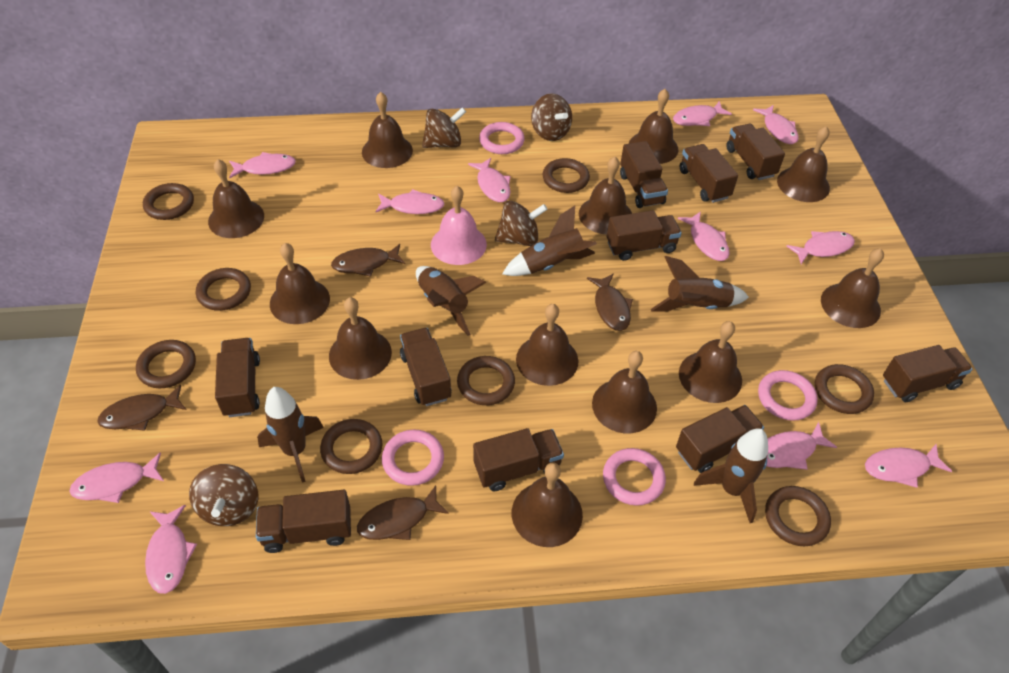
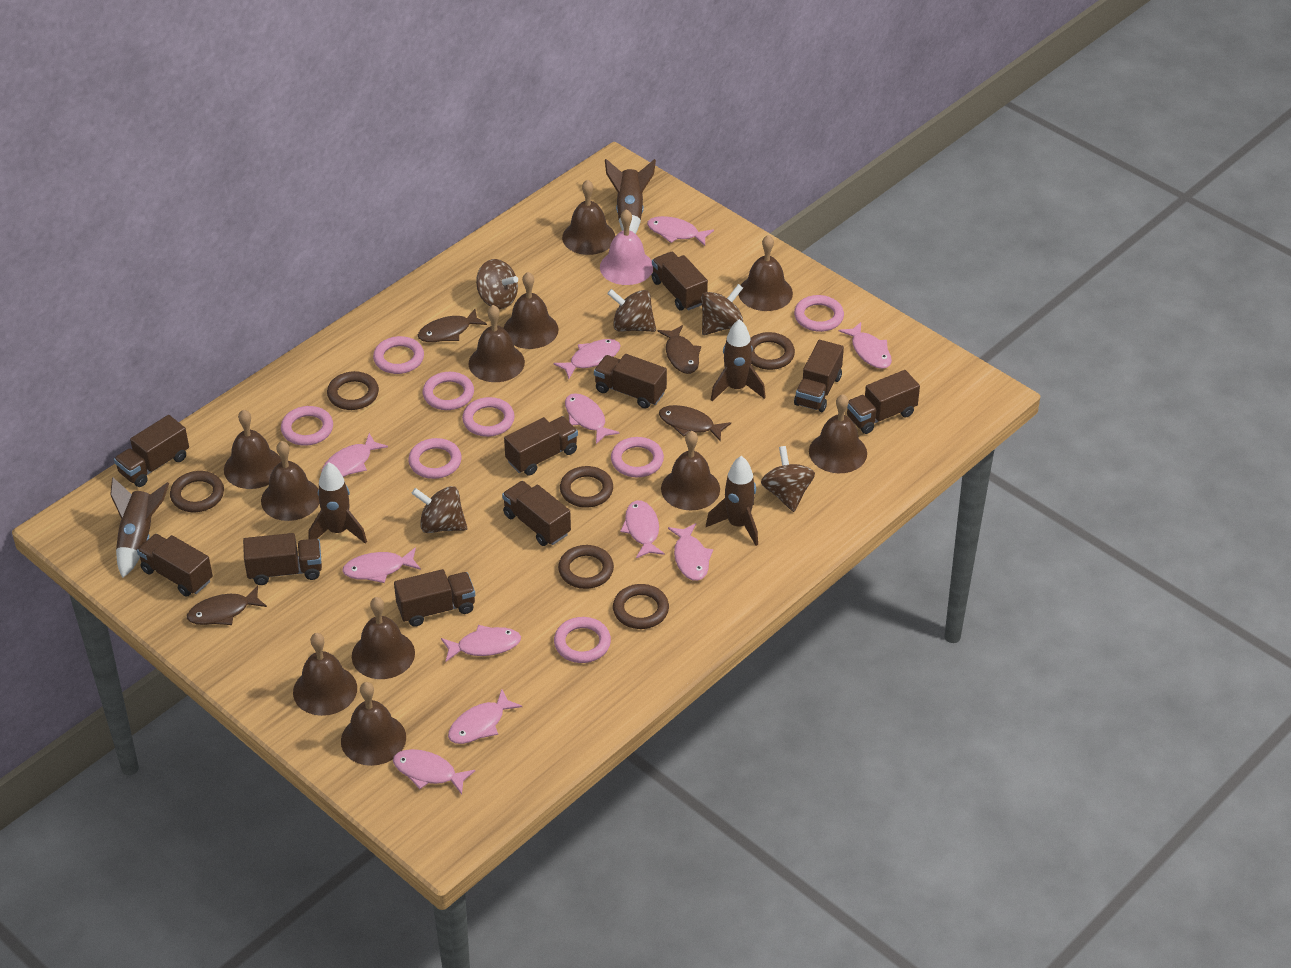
brown bell: 12 -> 11
brown ring: 8 -> 6
brown spinning top: 4 -> 5
pink ring: 4 -> 8

